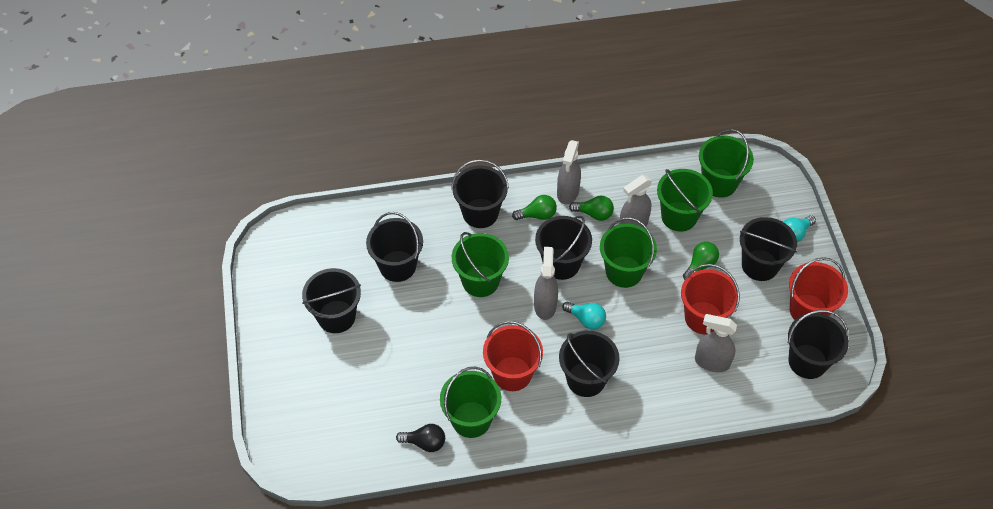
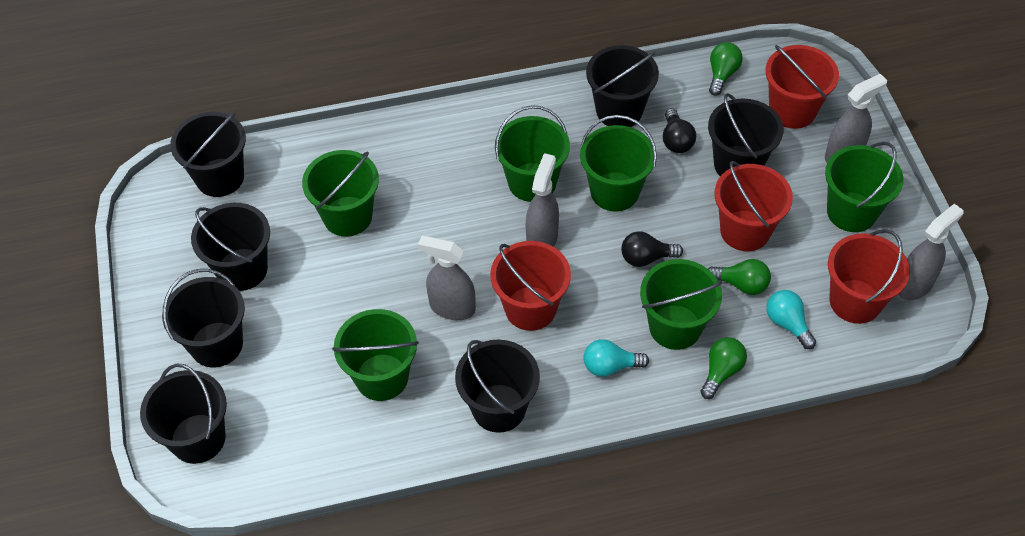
black light bulb: 1 -> 2
green bucket: 5 -> 6
red bucket: 3 -> 4

